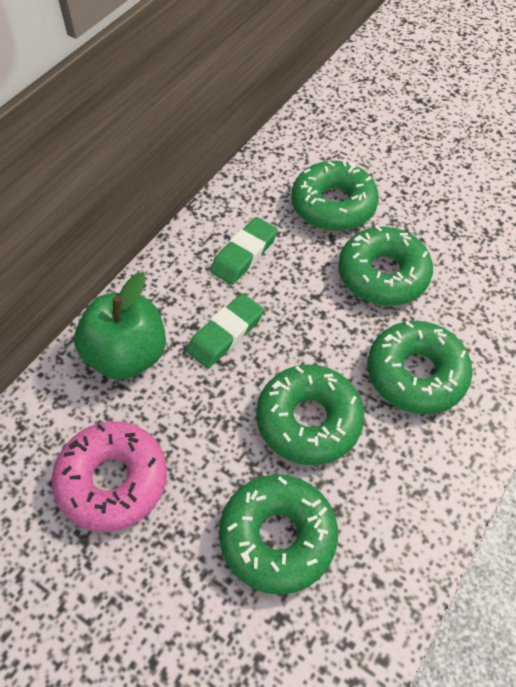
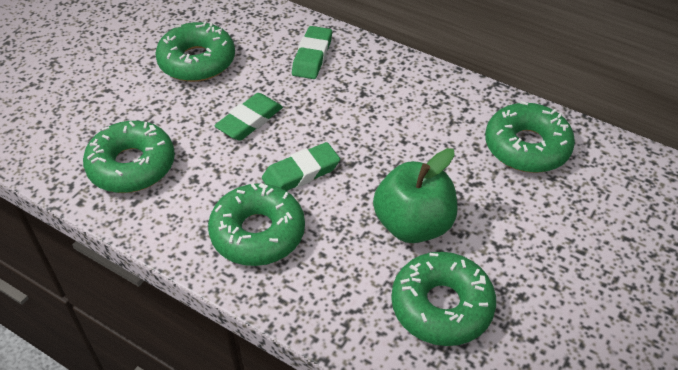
green eraser: 2 -> 3
pink donut: 1 -> 0

